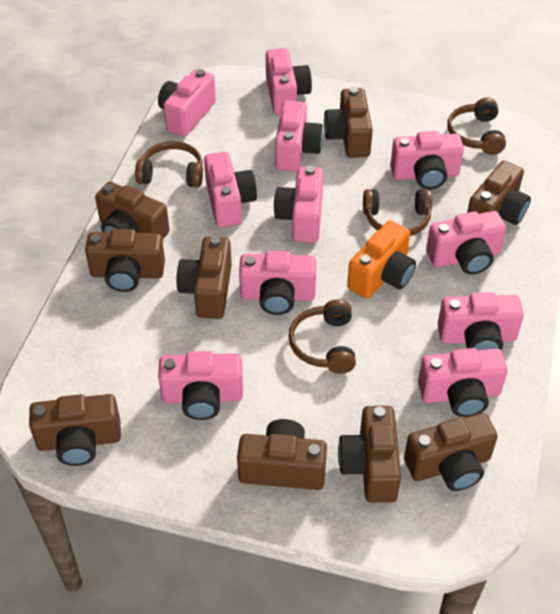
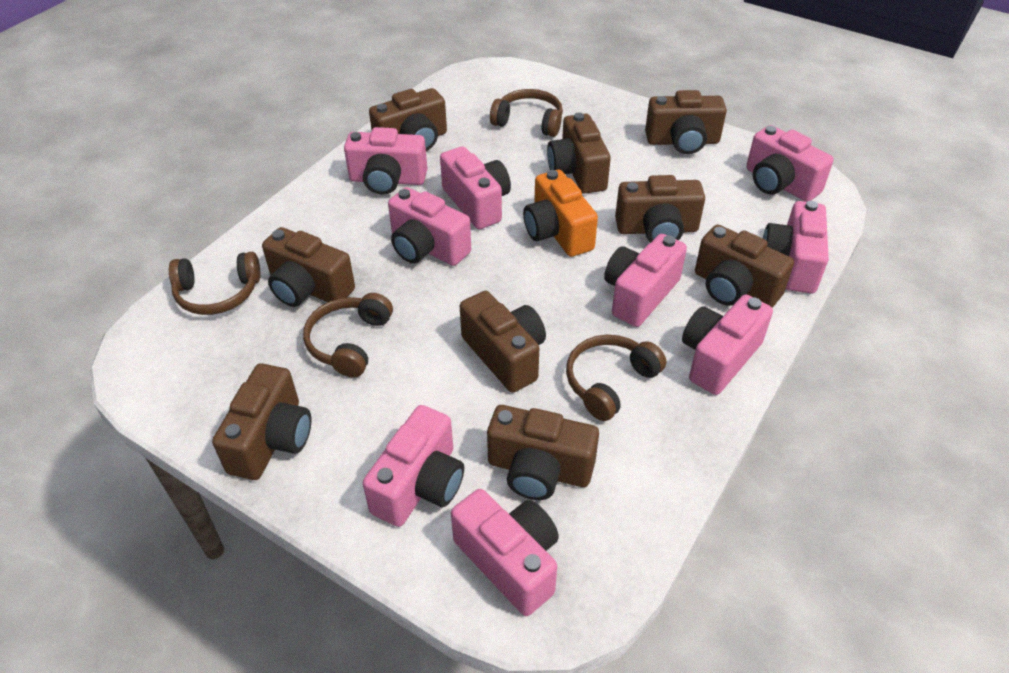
pink camera: 11 -> 9

